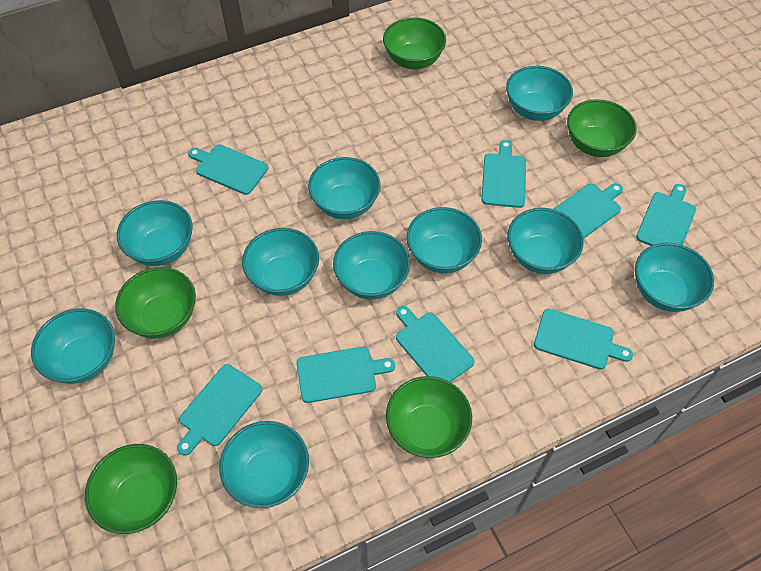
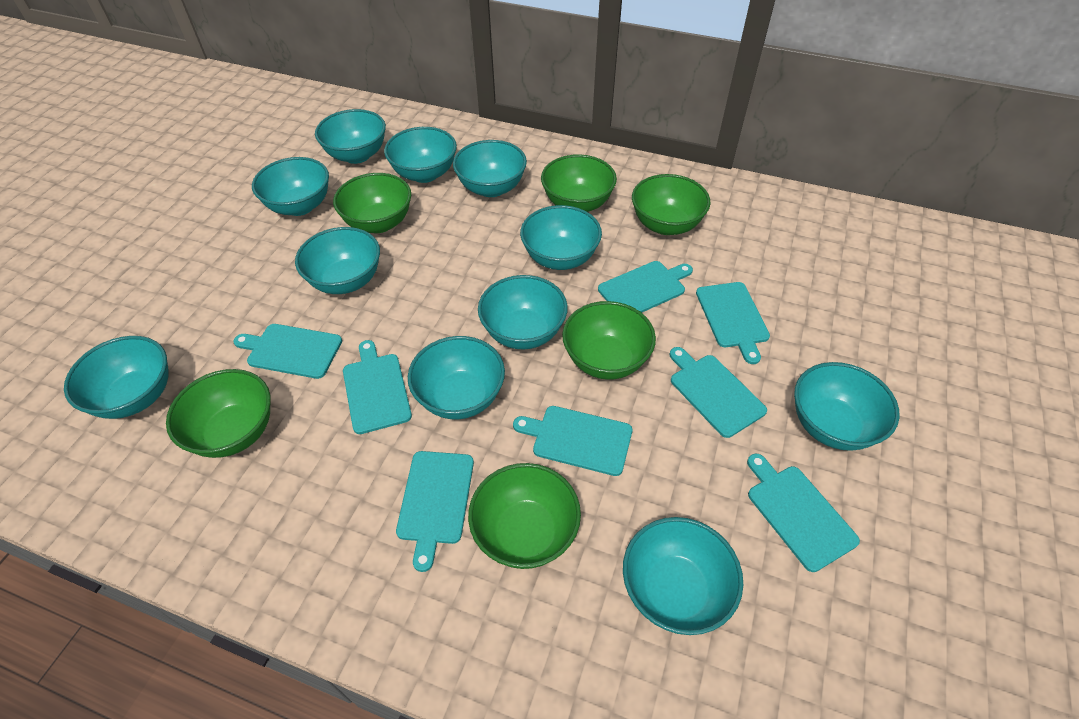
green bowl: 5 -> 6
turquoise bowl: 10 -> 11

